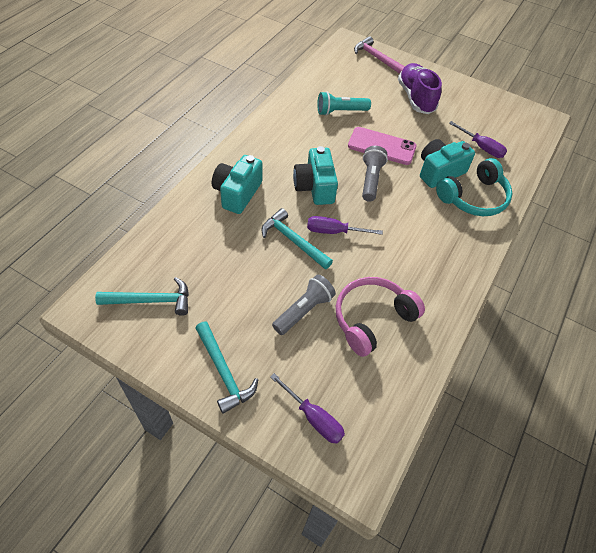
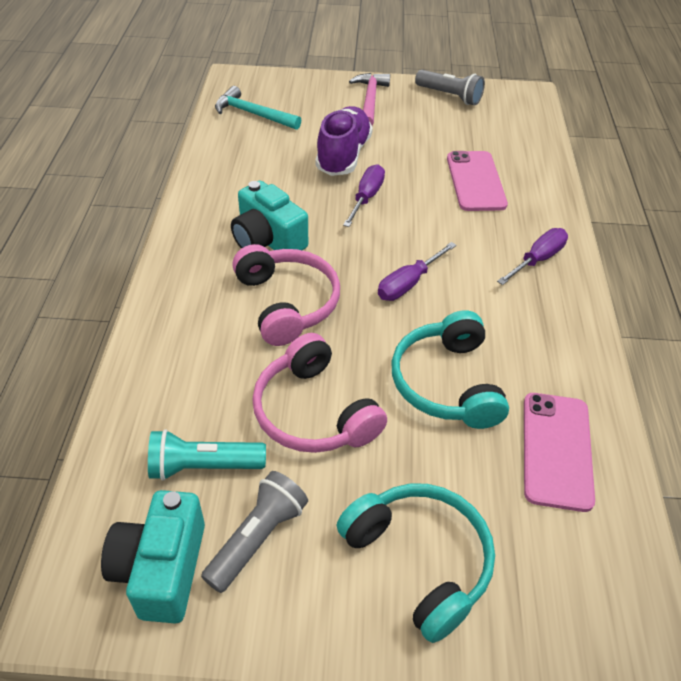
pink headphones: 1 -> 2
pink phone: 1 -> 2
turquoise camera: 3 -> 2
turquoise hammer: 3 -> 1
turquoise headphones: 1 -> 2

